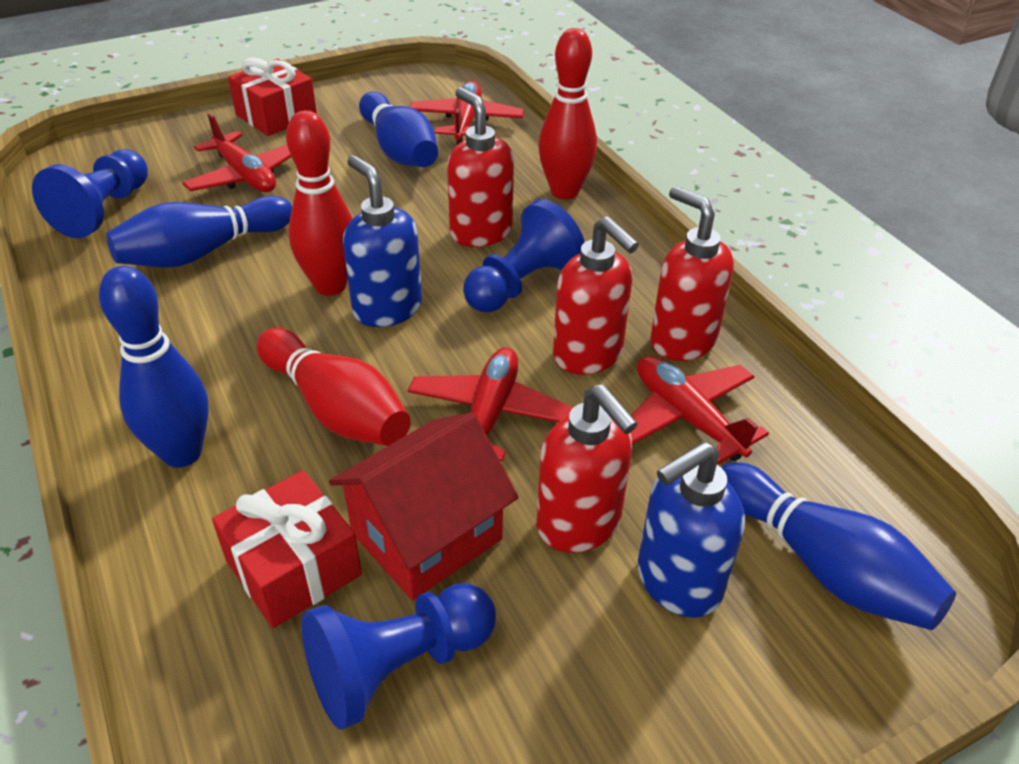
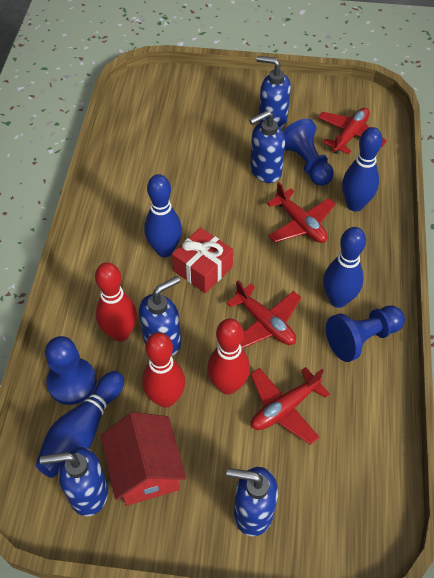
blue soap dispenser: 2 -> 5
red gift: 2 -> 1
red soap dispenser: 4 -> 0

